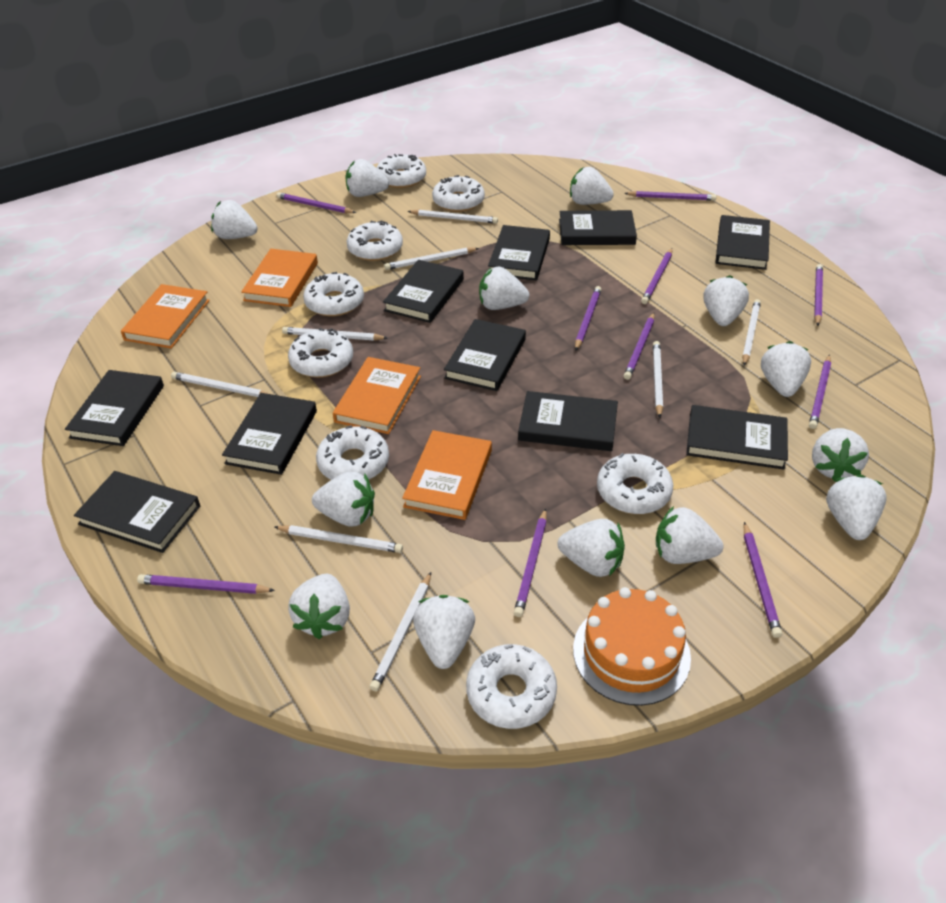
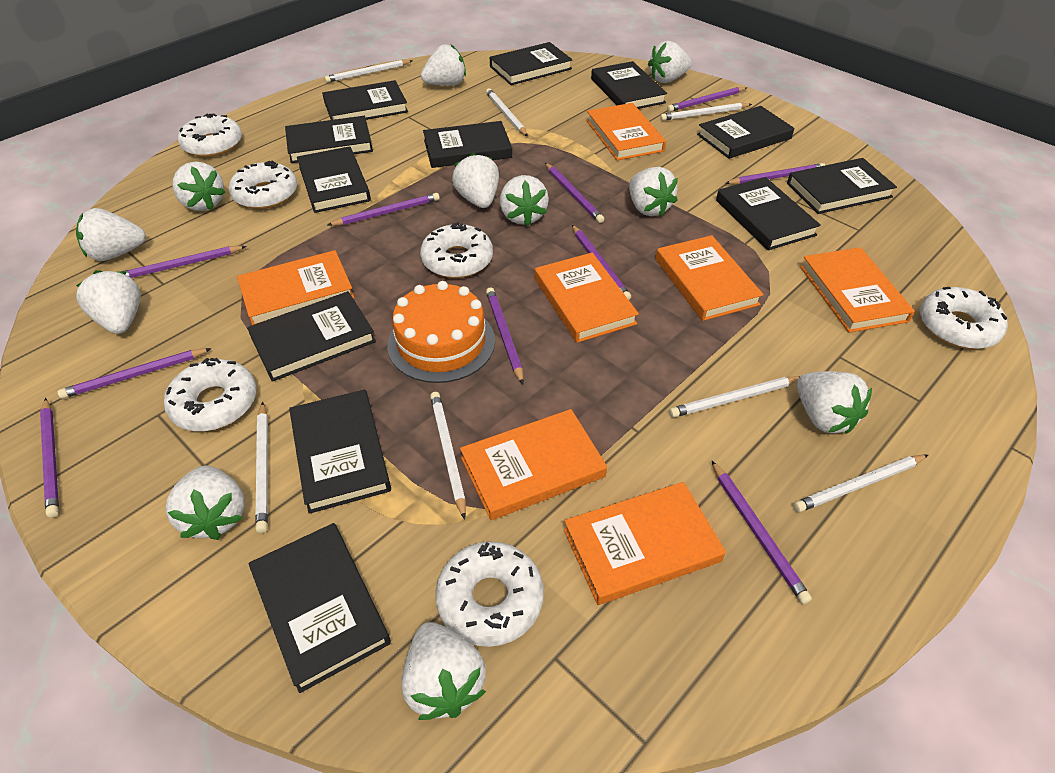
black book: 10 -> 12
orange book: 4 -> 7
white donut: 8 -> 6
white pencil: 8 -> 7
white strawberry: 13 -> 11

